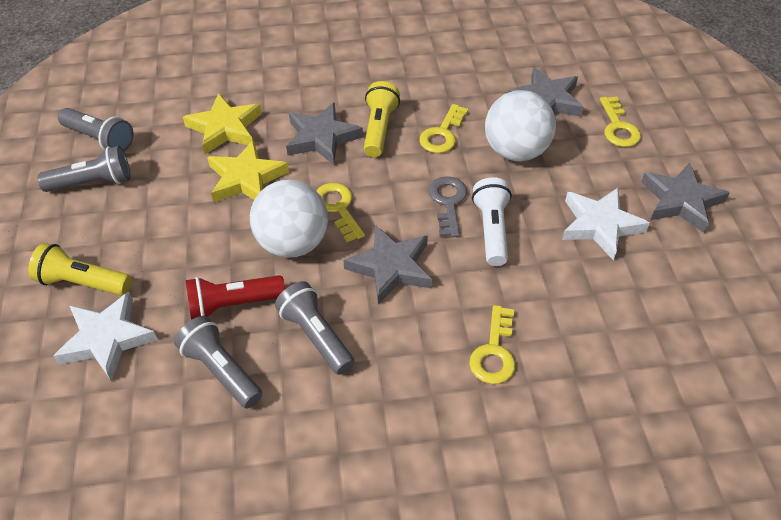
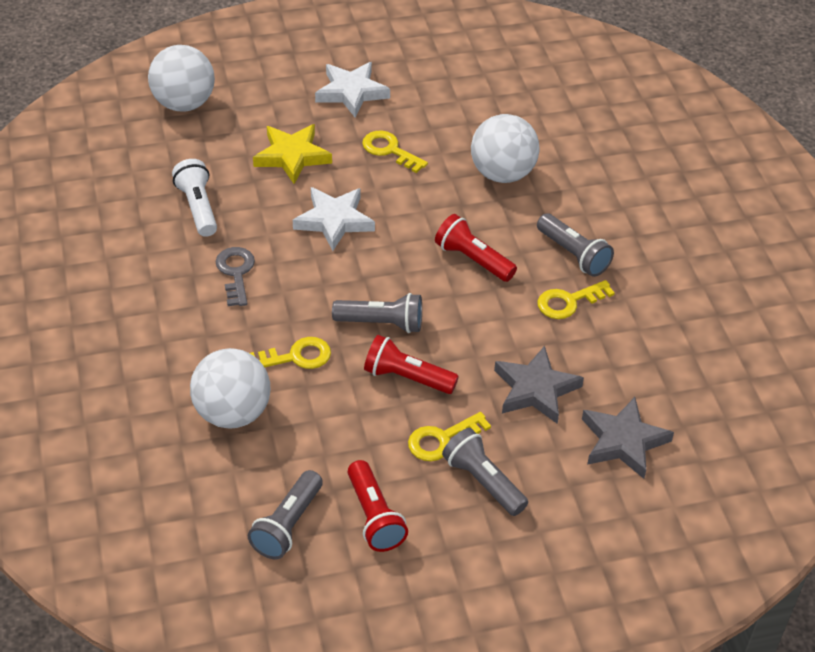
grey star: 4 -> 2
red flashlight: 1 -> 3
white ball: 2 -> 3
yellow flashlight: 2 -> 0
yellow star: 2 -> 1

